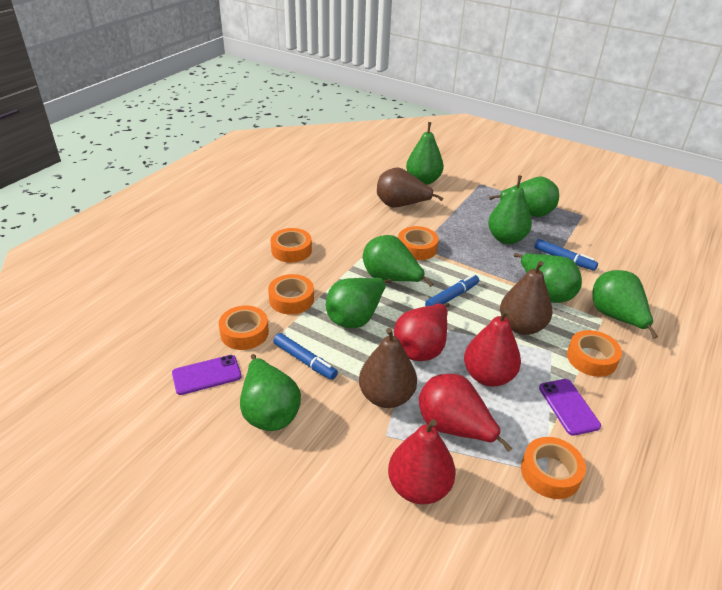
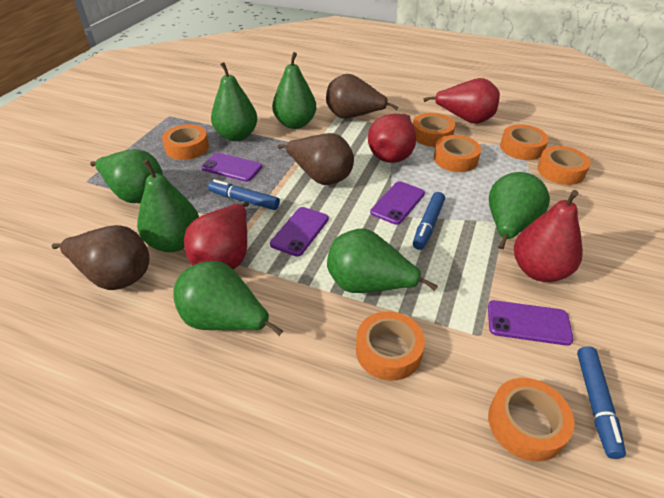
green pear: 8 -> 7
orange tape: 6 -> 7
purple phone: 2 -> 4

